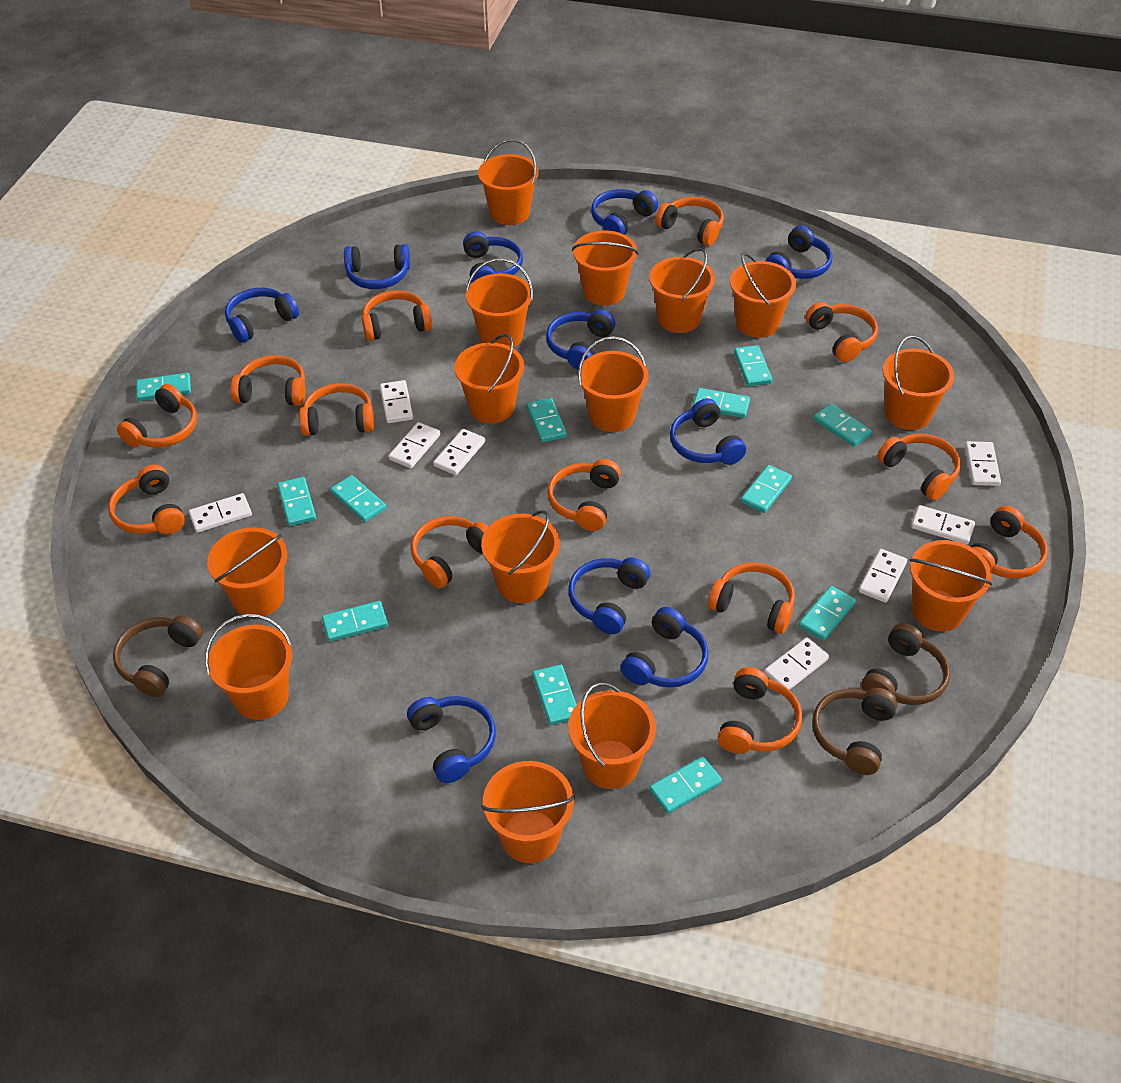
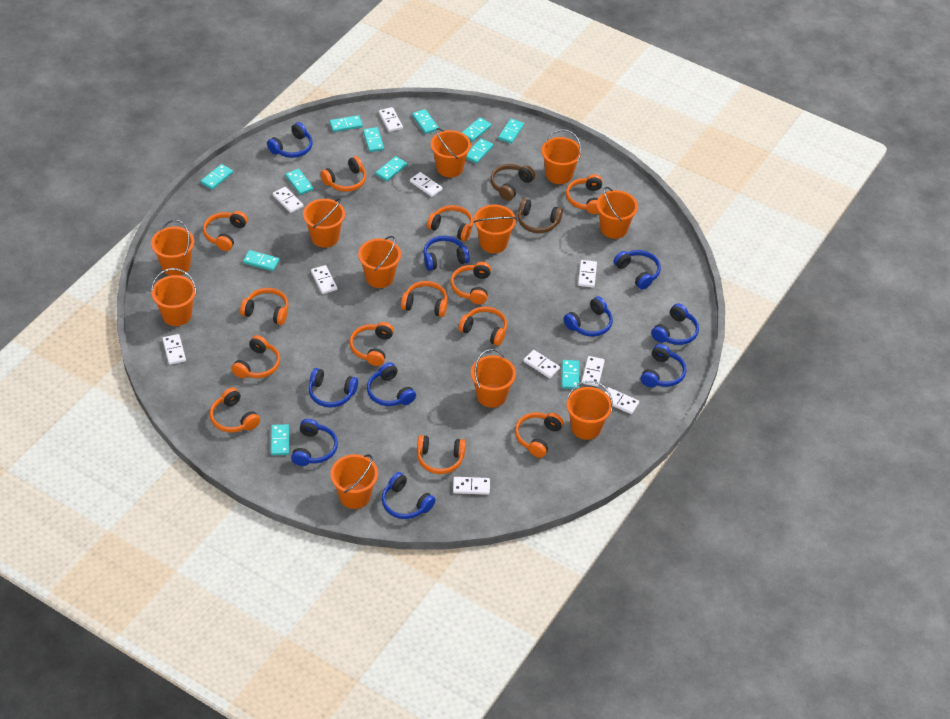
brown headphones: 3 -> 2
orange bucket: 14 -> 11
white domino: 8 -> 10

